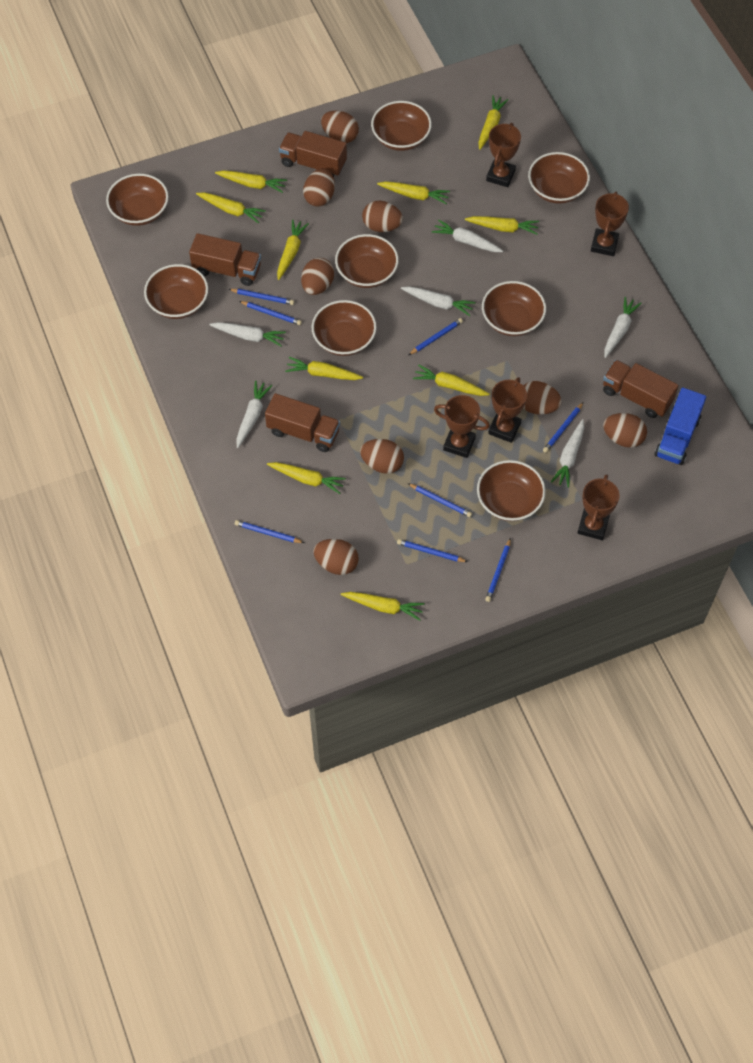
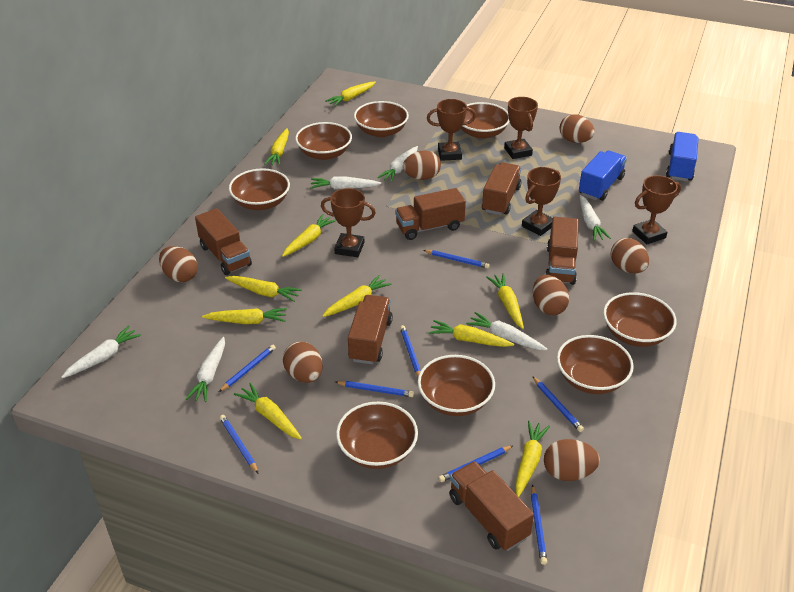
blue truck: 1 -> 2
brown egg: 8 -> 7
brown truck: 4 -> 6

